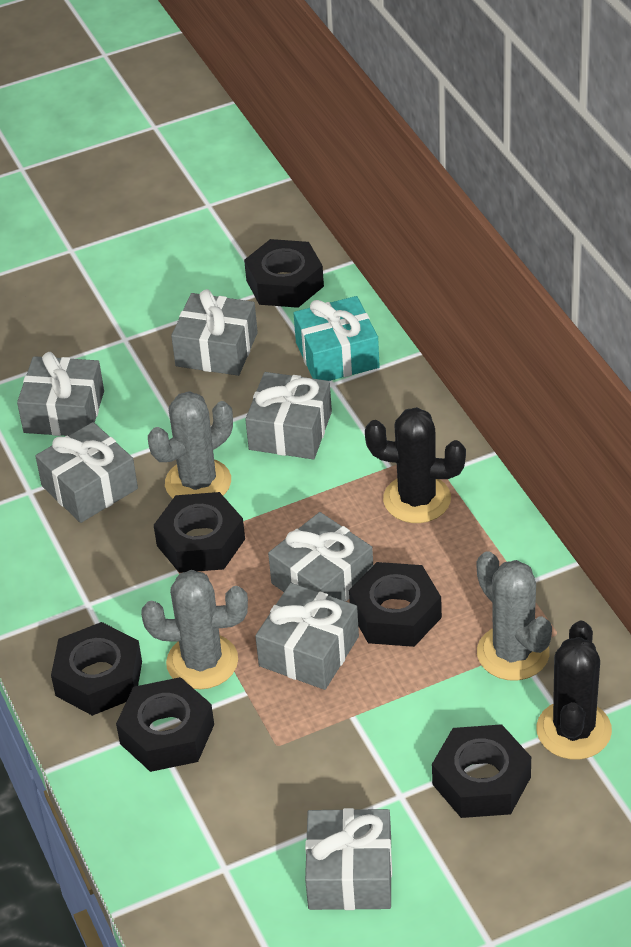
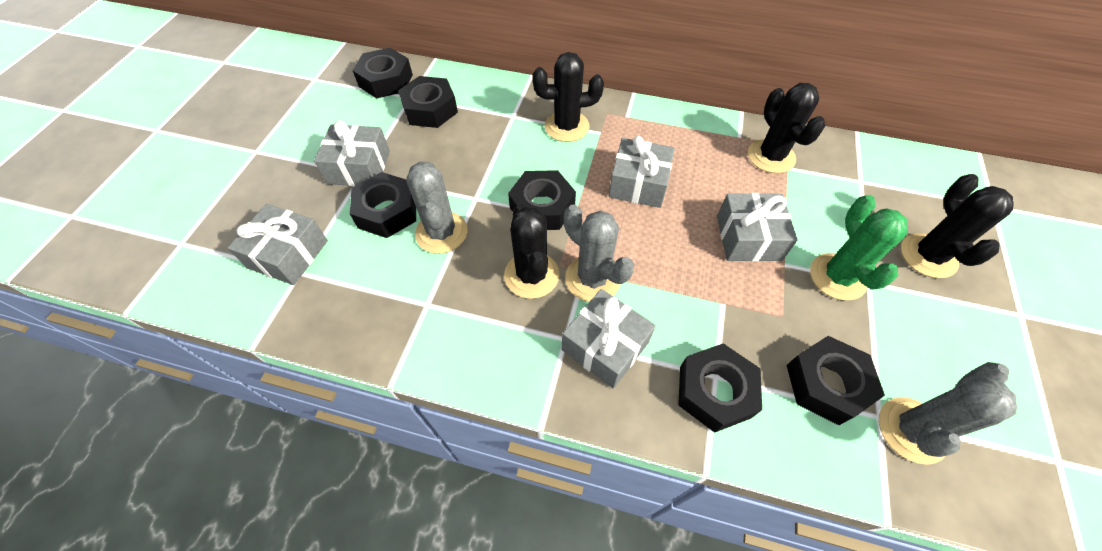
black cactus: 2 -> 4
green cactus: 0 -> 1
grey gift: 7 -> 5
turquoise gift: 1 -> 0

